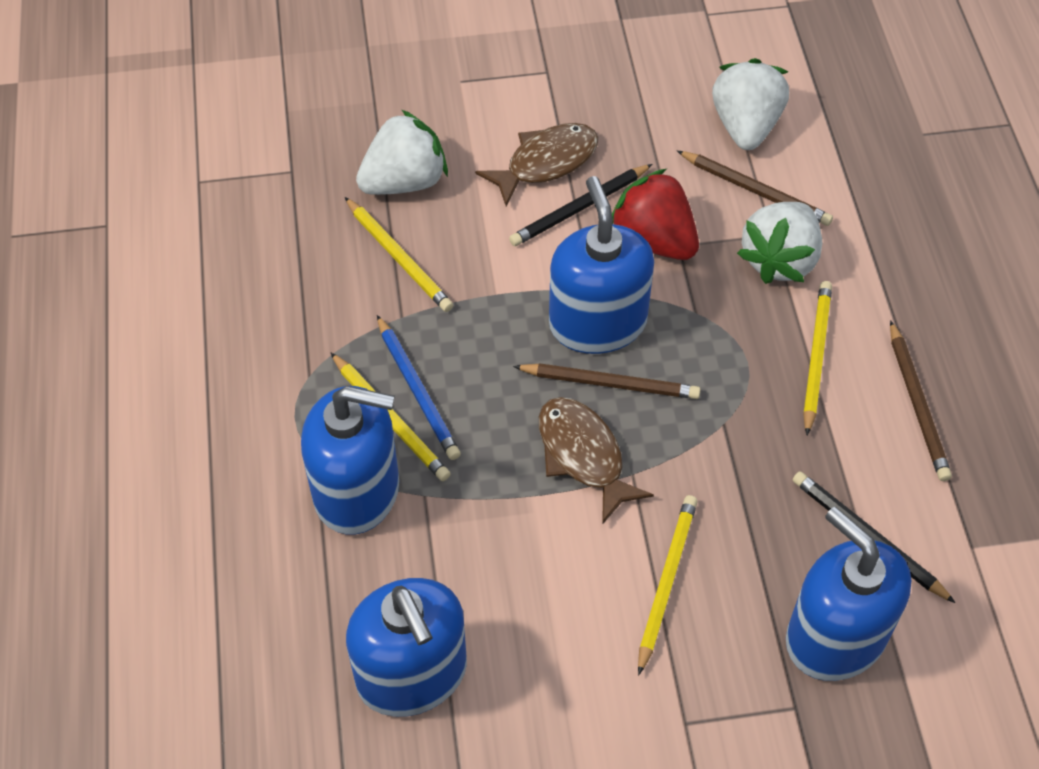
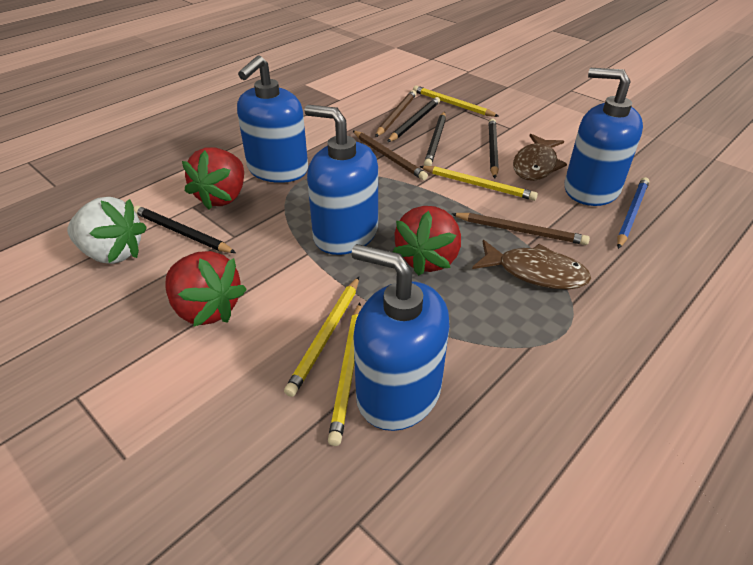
black pencil: 2 -> 4
red strawberry: 1 -> 3
white strawberry: 3 -> 1

